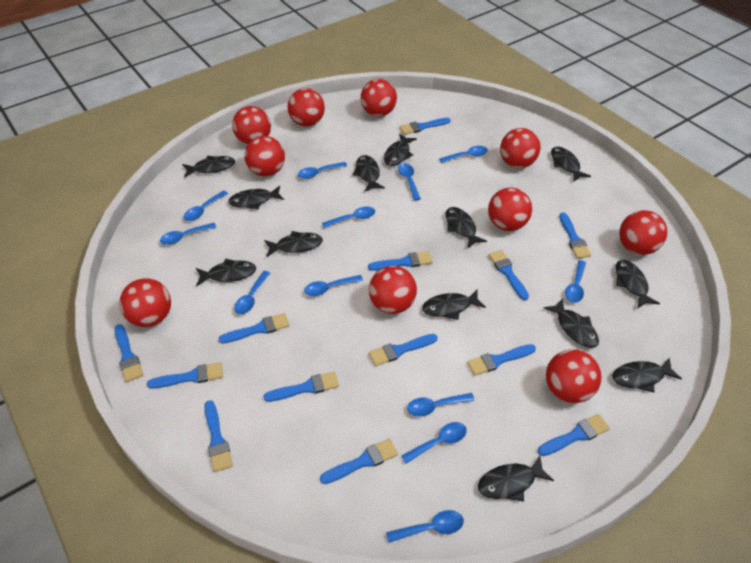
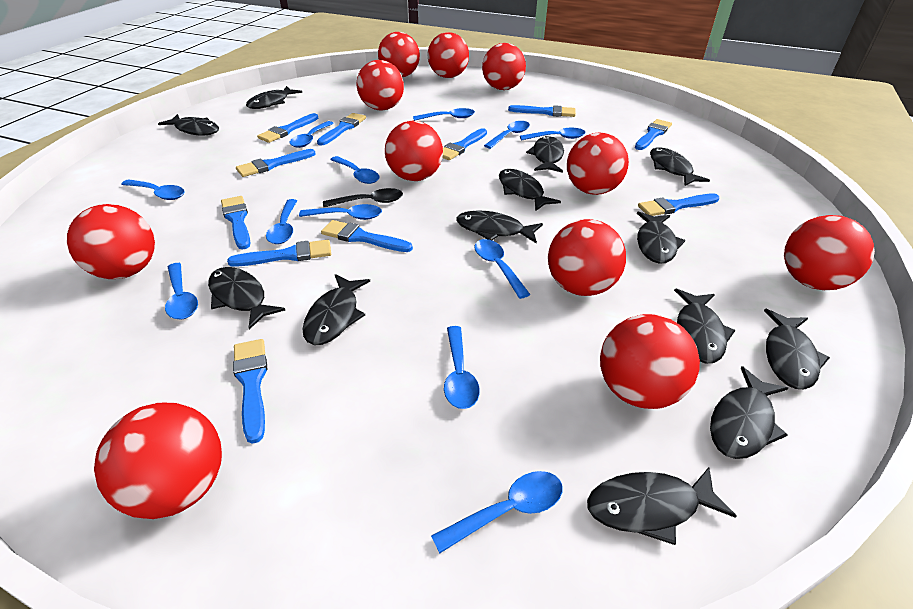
black spoon: 0 -> 1
blue brush: 13 -> 11
red ball: 10 -> 11

